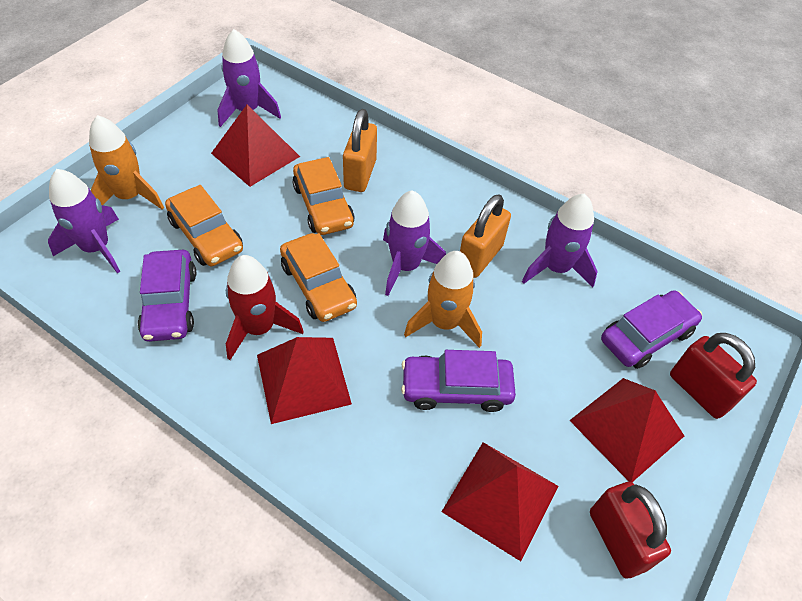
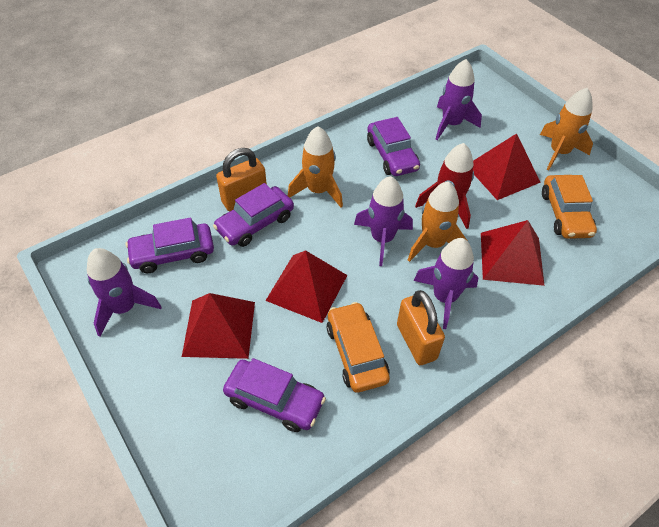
orange car: 3 -> 2
orange rocket: 2 -> 3
purple car: 3 -> 4
red padlock: 2 -> 0

